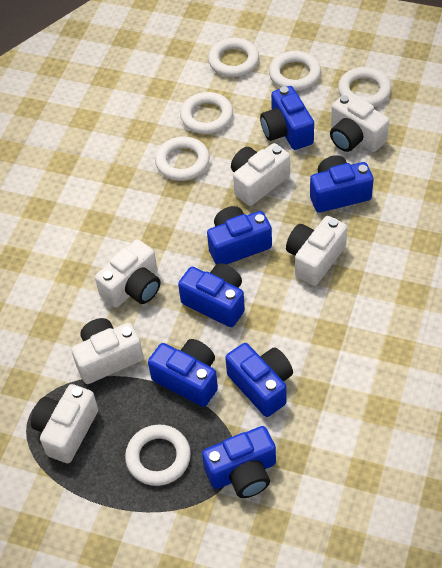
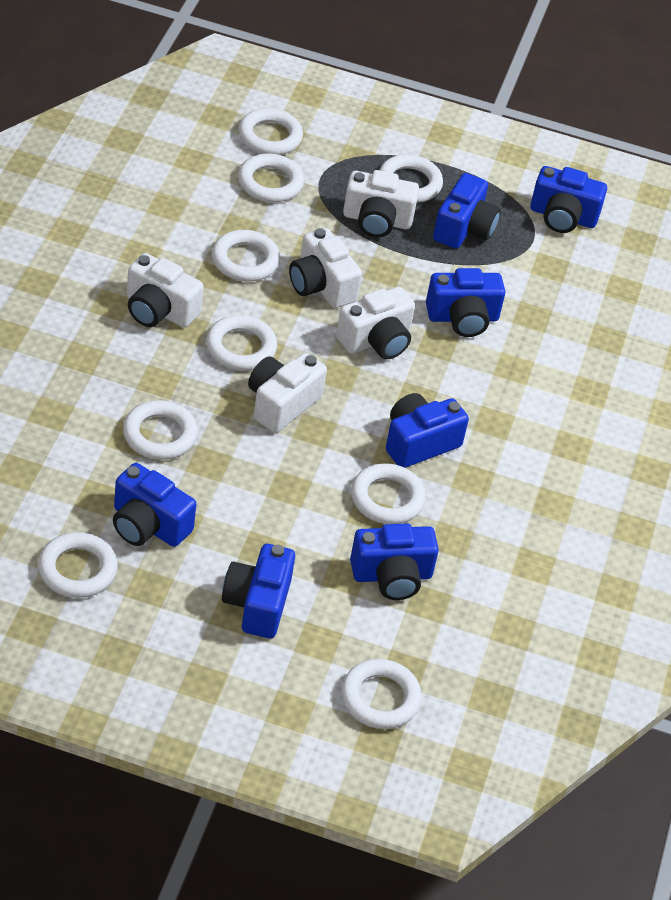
white camera: 6 -> 5
white ring: 6 -> 9

